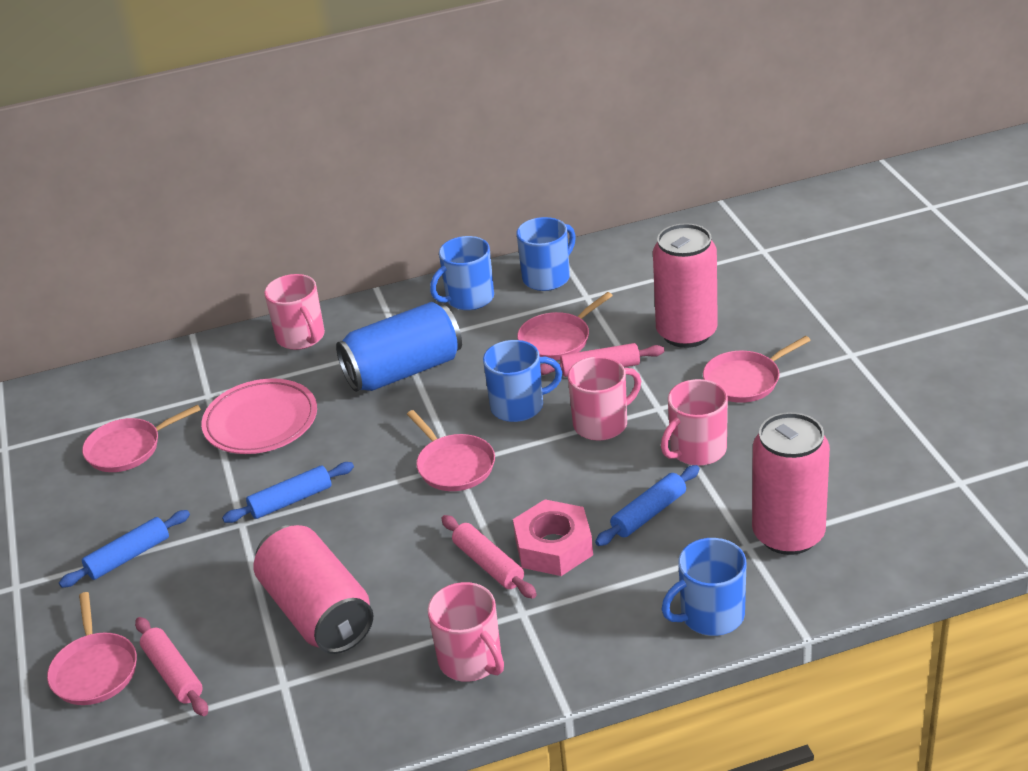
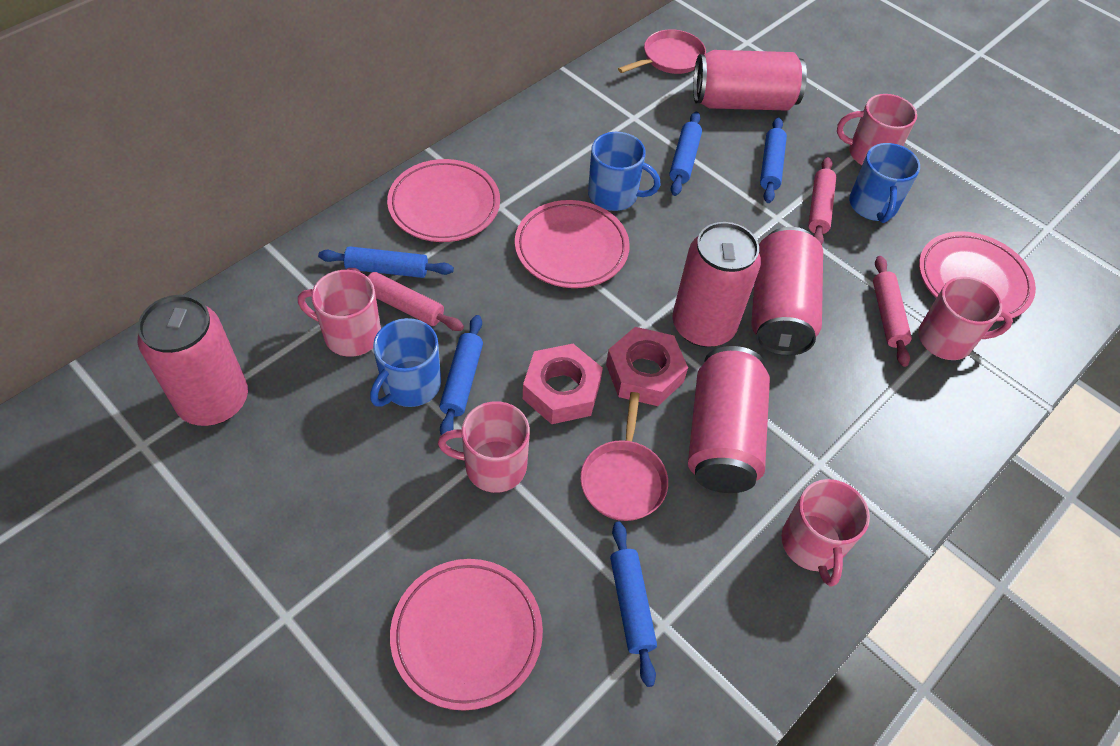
blue can: 1 -> 0
blue mug: 4 -> 3
blue rolling pin: 3 -> 5
pink can: 3 -> 5
pink mug: 4 -> 5
pink nut: 1 -> 2
pink pan: 5 -> 2
pink plate: 1 -> 4

